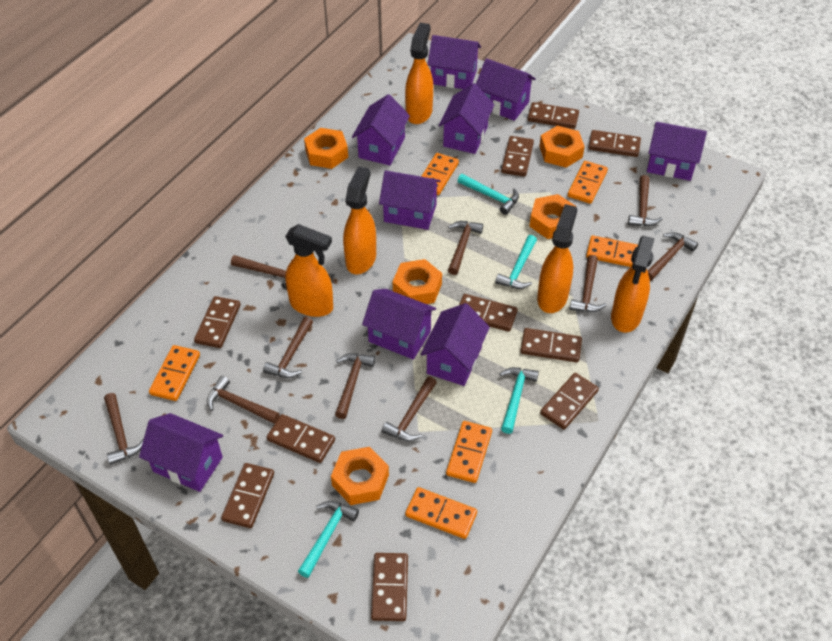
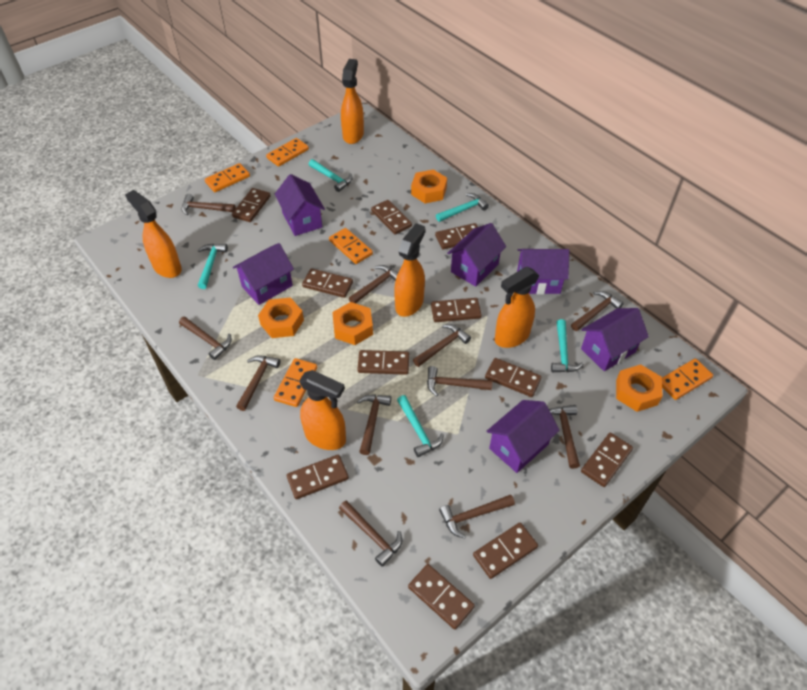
brown domino: 10 -> 11
brown hammer: 10 -> 11
orange domino: 6 -> 5
orange nut: 5 -> 4
purple house: 9 -> 6
turquoise hammer: 4 -> 5

